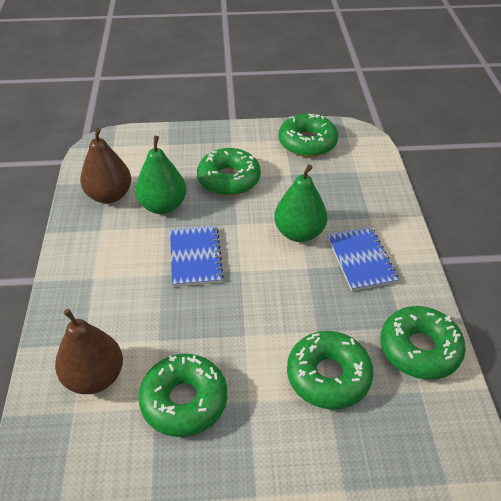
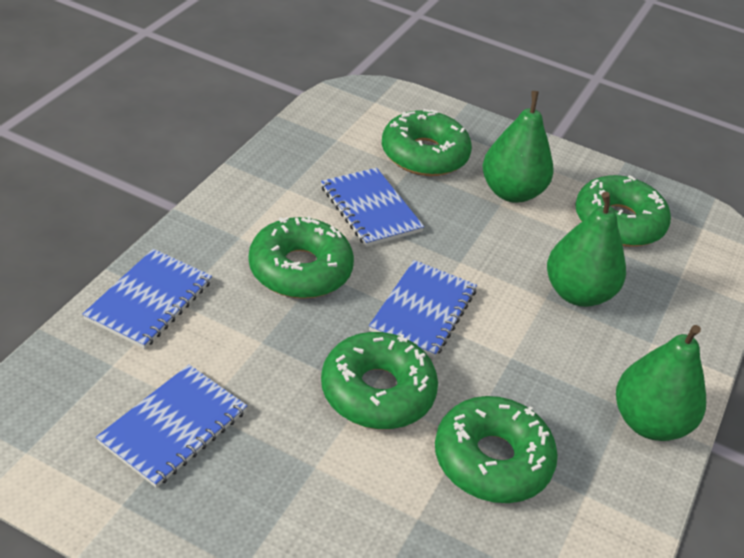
blue notebook: 2 -> 4
brown pear: 2 -> 0
green pear: 2 -> 3

